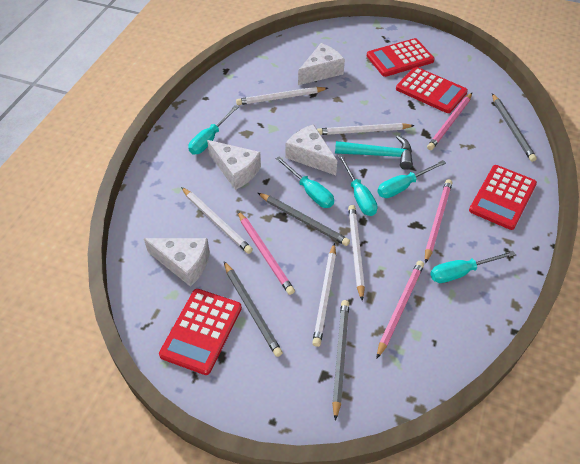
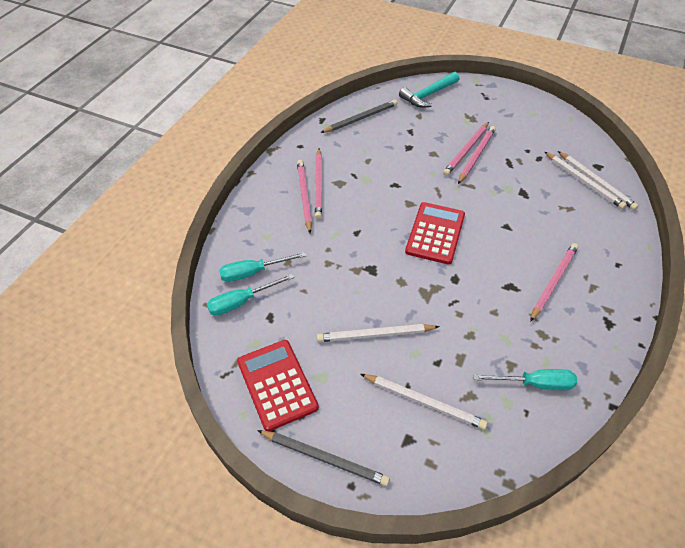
grey pencil: 4 -> 2
pink pencil: 4 -> 5
red calculator: 4 -> 2
turquoise screwdriver: 5 -> 3
white cheese: 4 -> 0
white pencil: 5 -> 4

